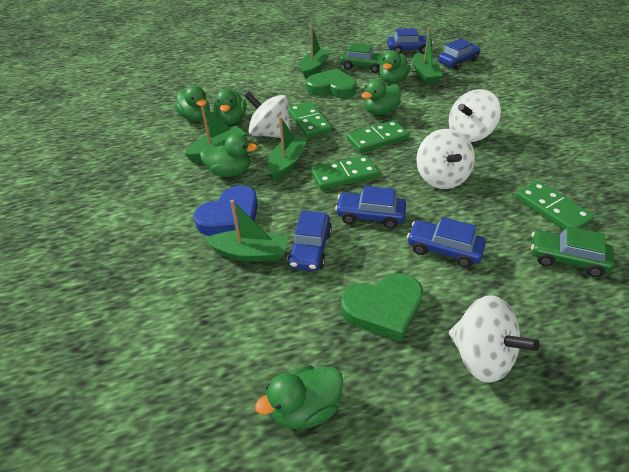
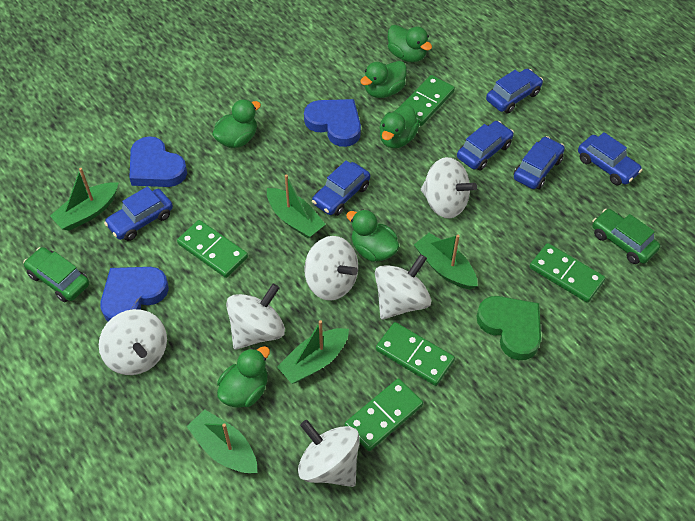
blue car: 5 -> 6
blue heart: 1 -> 3
green domino: 4 -> 5
green heart: 2 -> 1
white spinning top: 4 -> 6

